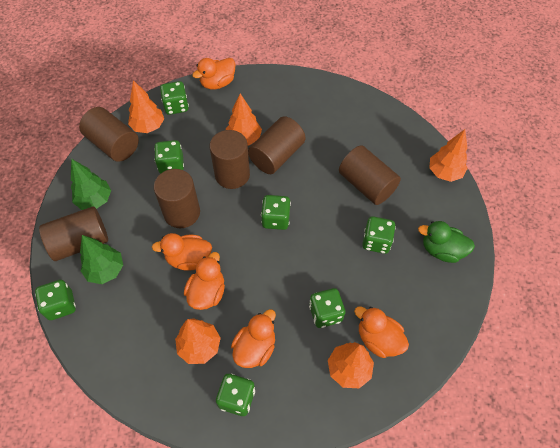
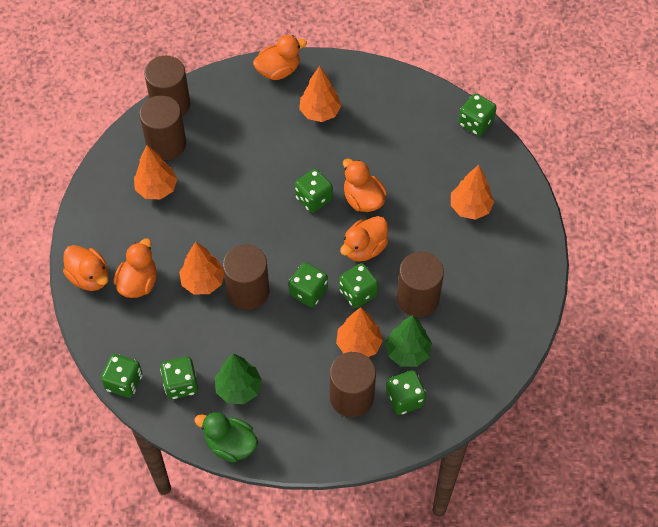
brown cylinder: 6 -> 5

